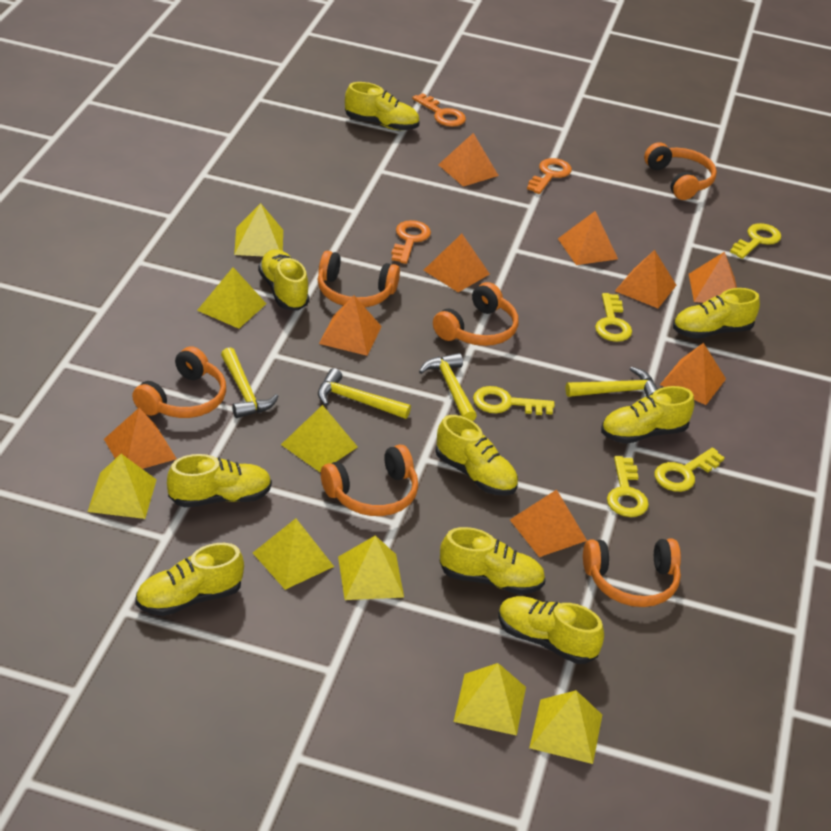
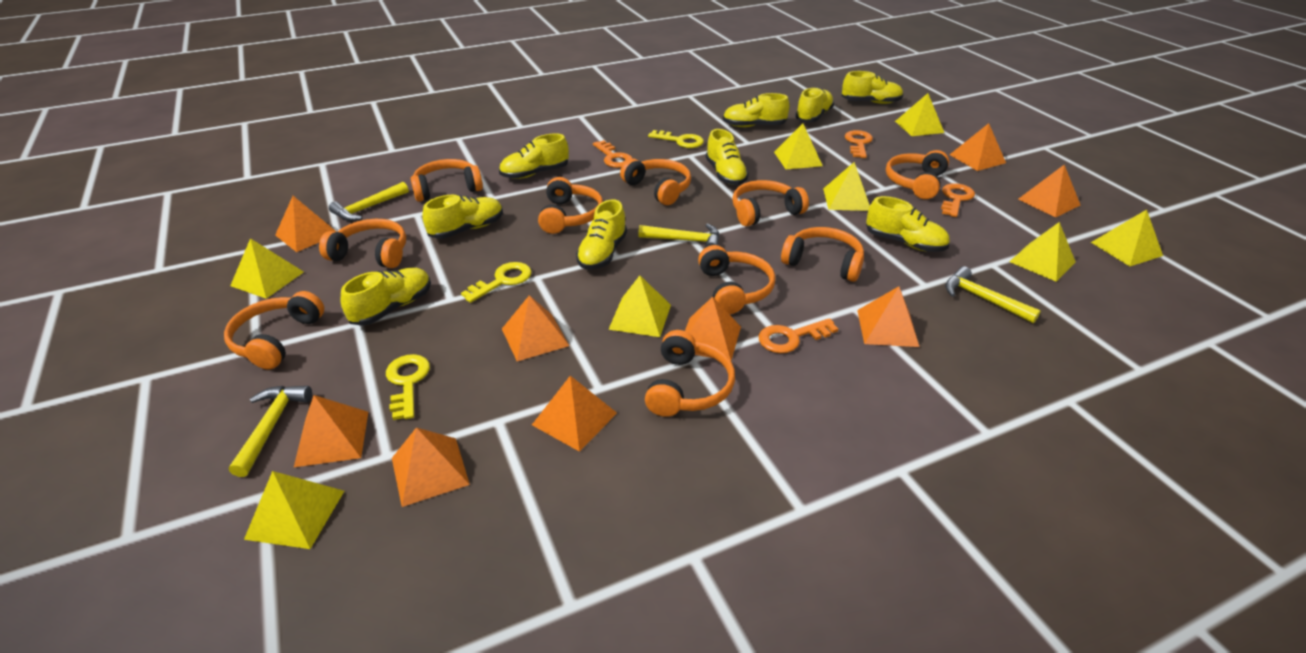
orange headphones: 6 -> 10
orange key: 3 -> 4
yellow key: 5 -> 3

